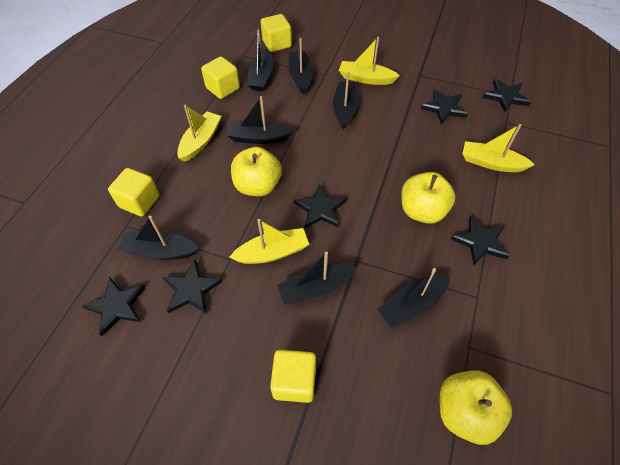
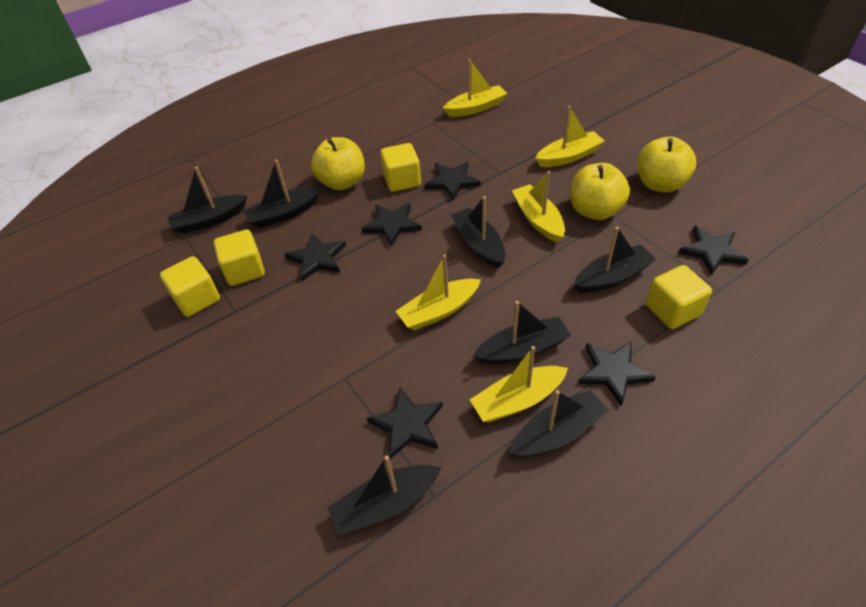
yellow boat: 4 -> 5

